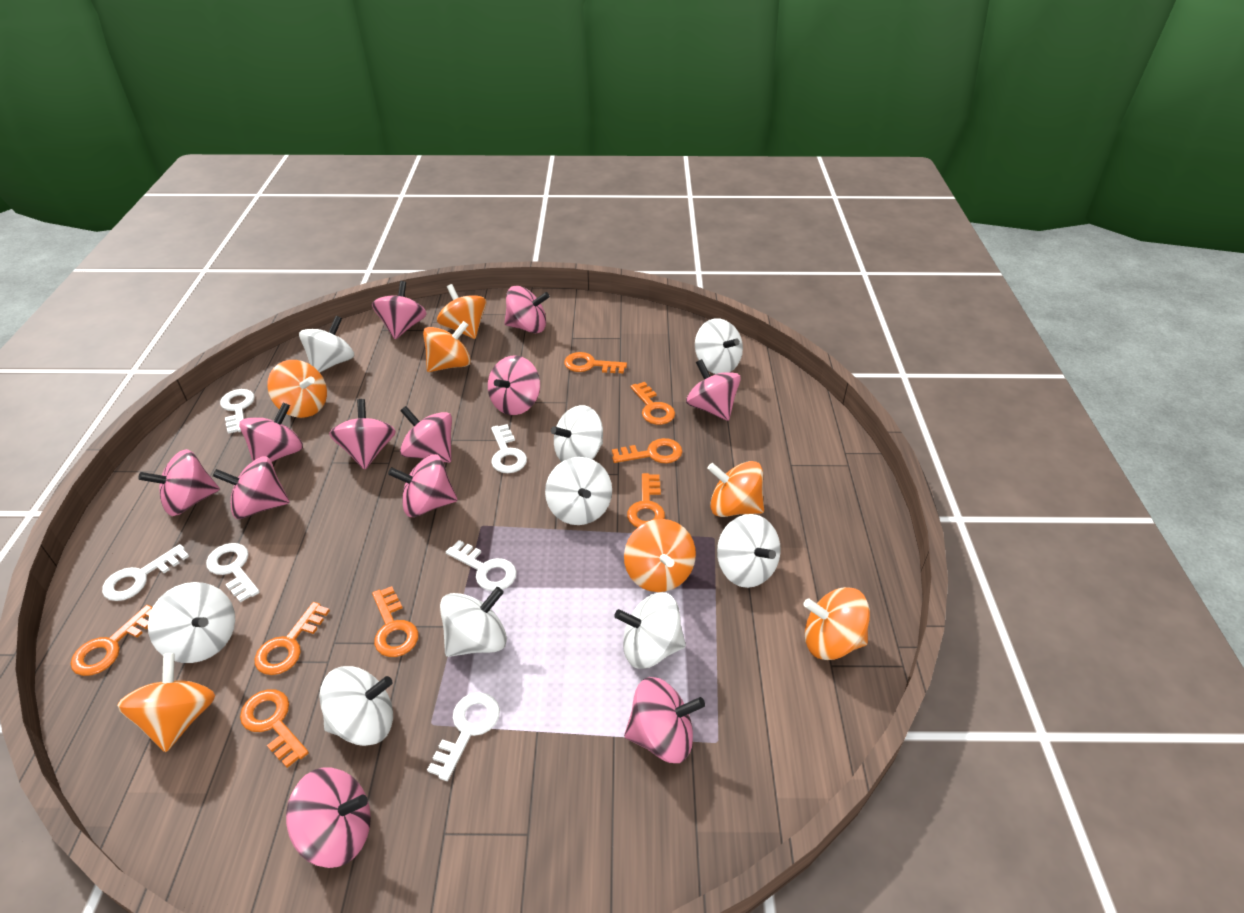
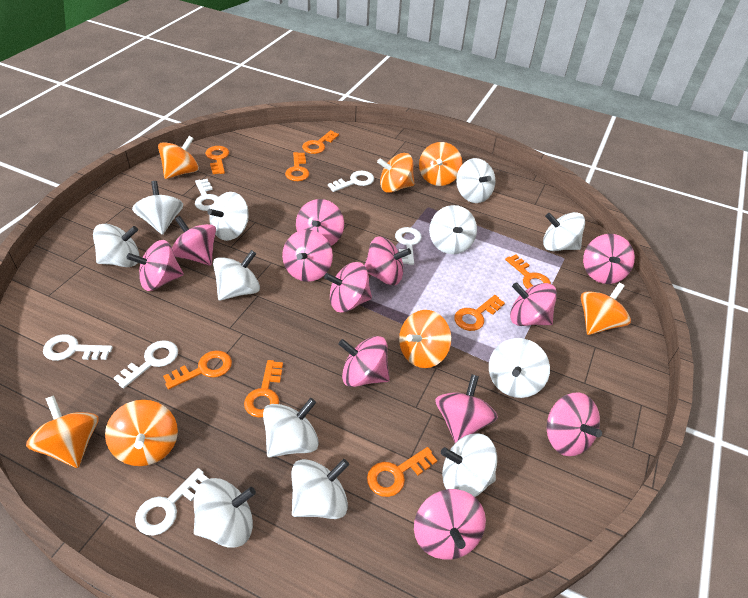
white spinning top: 9 -> 12

